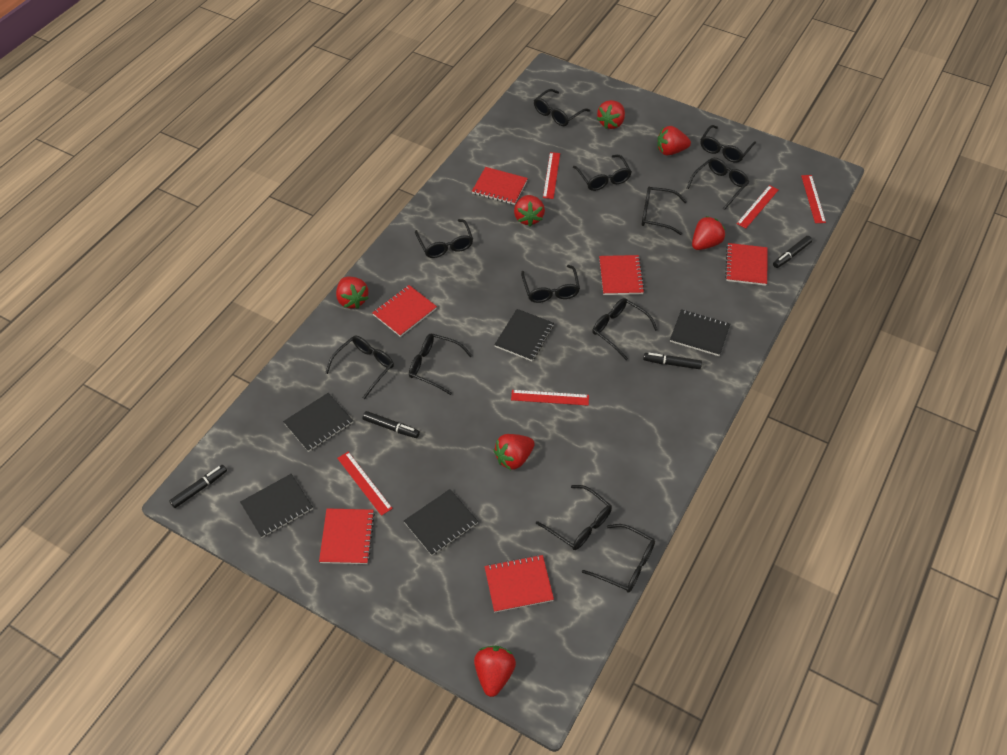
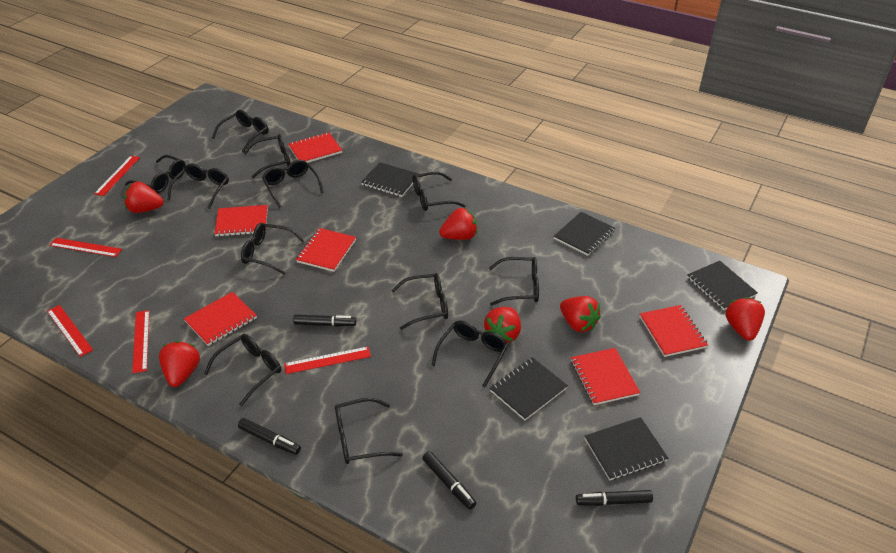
red strawberry: 7 -> 6

